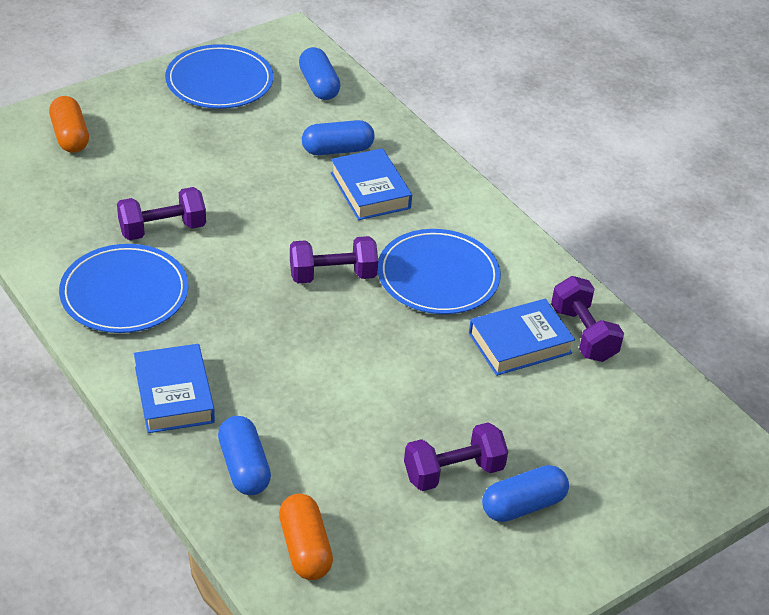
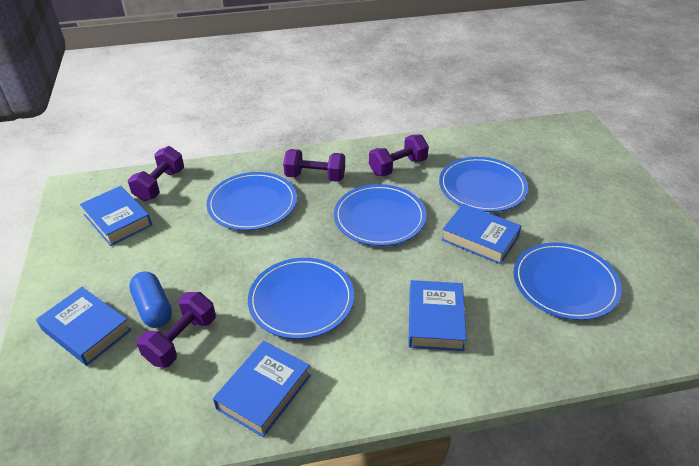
blue book: 3 -> 5
blue capsule: 4 -> 1
blue plate: 3 -> 5
orange capsule: 2 -> 0

